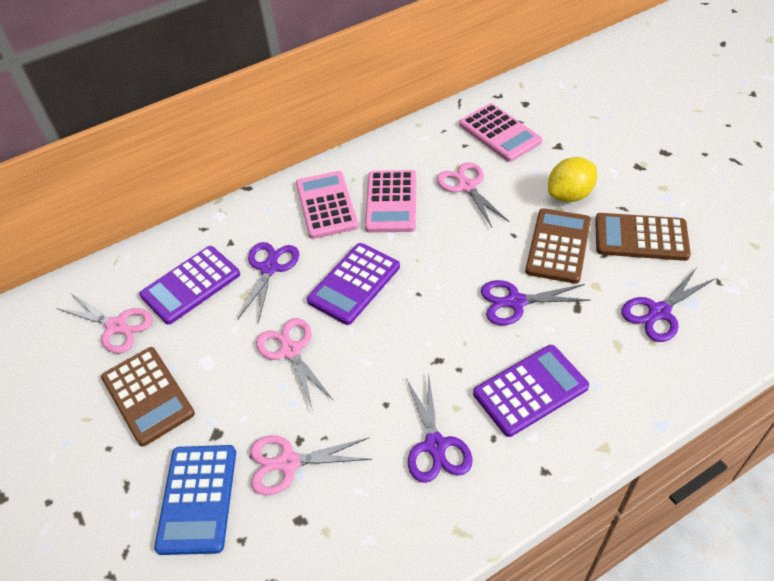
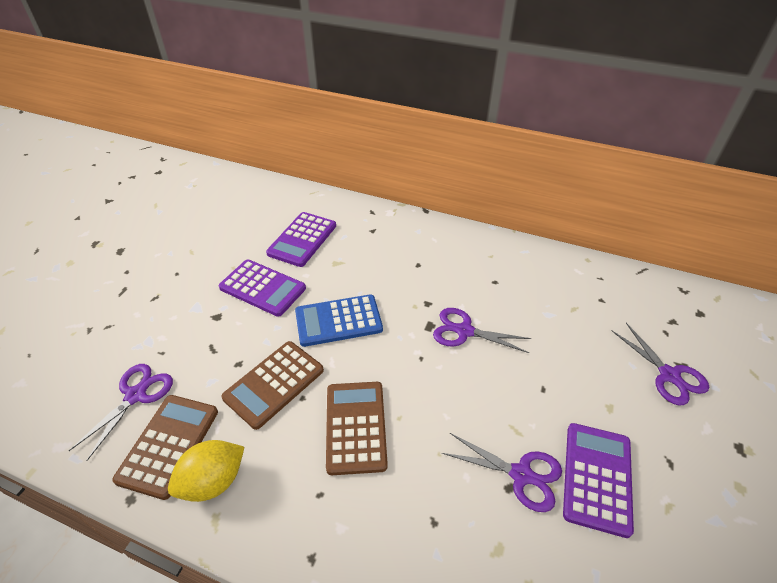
pink calculator: 3 -> 0
pink scissors: 4 -> 0

